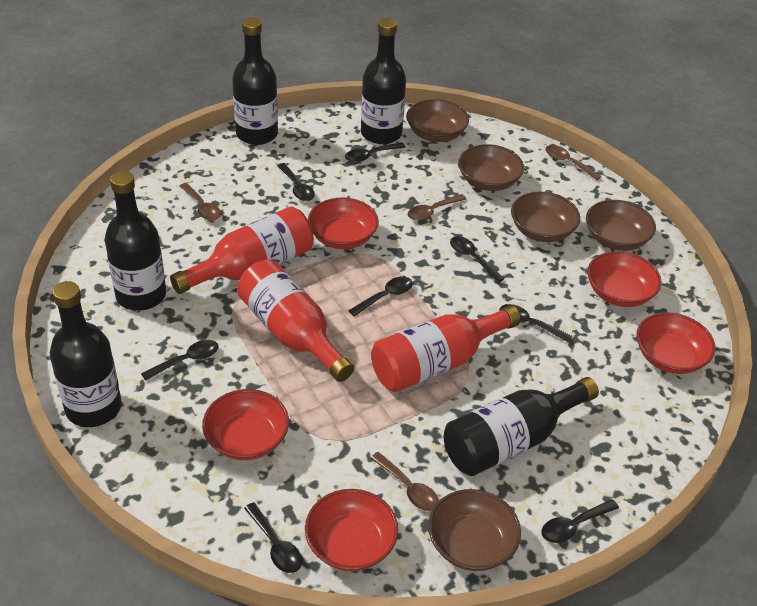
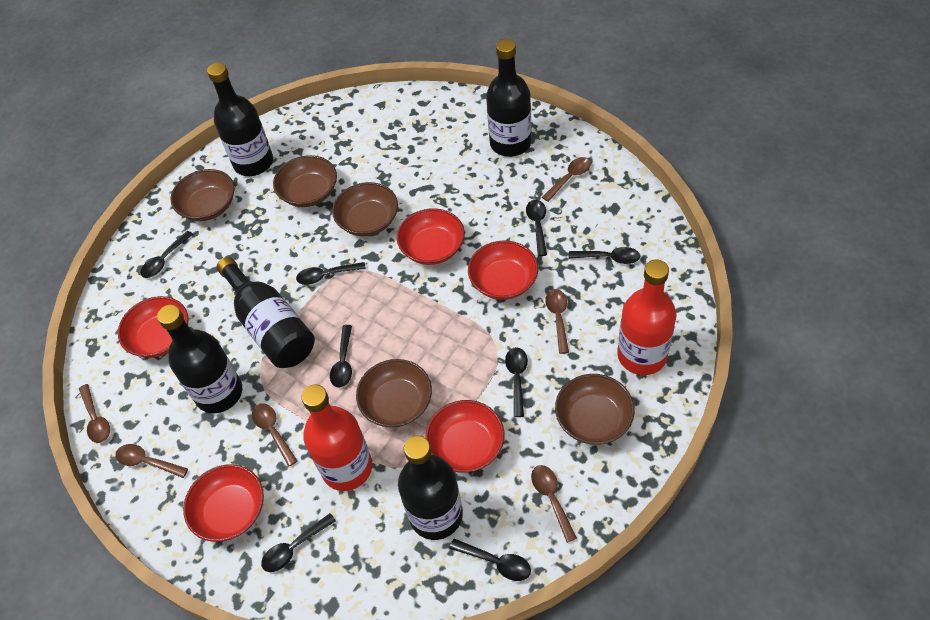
brown spoon: 4 -> 6
red bottle: 3 -> 2

